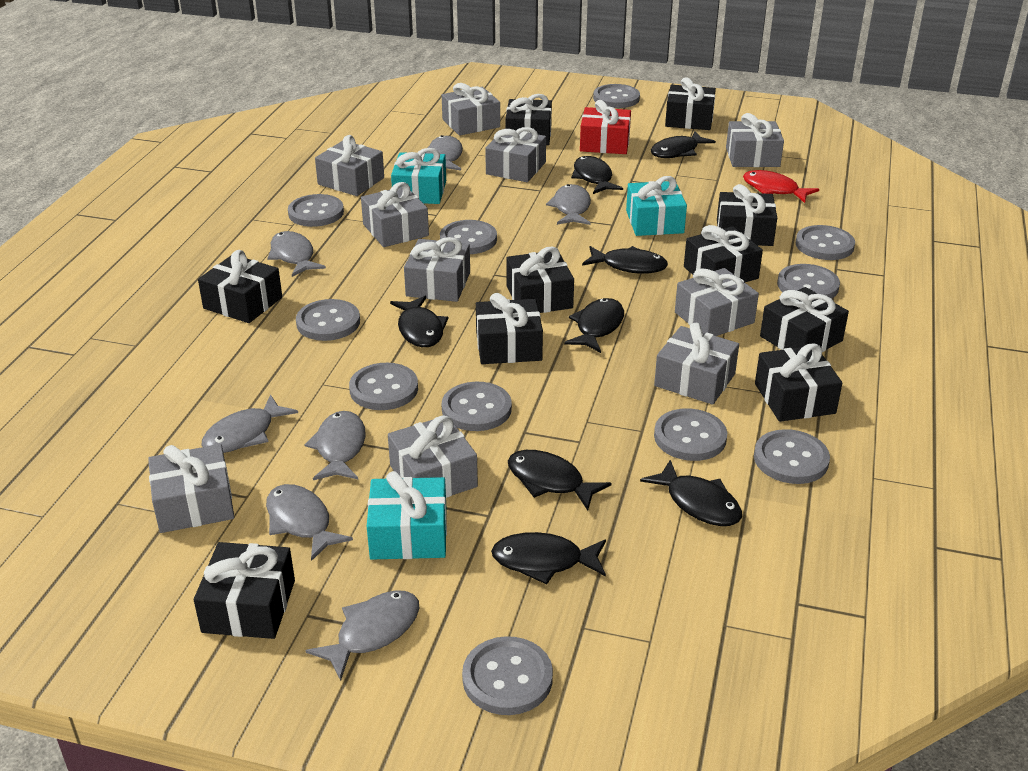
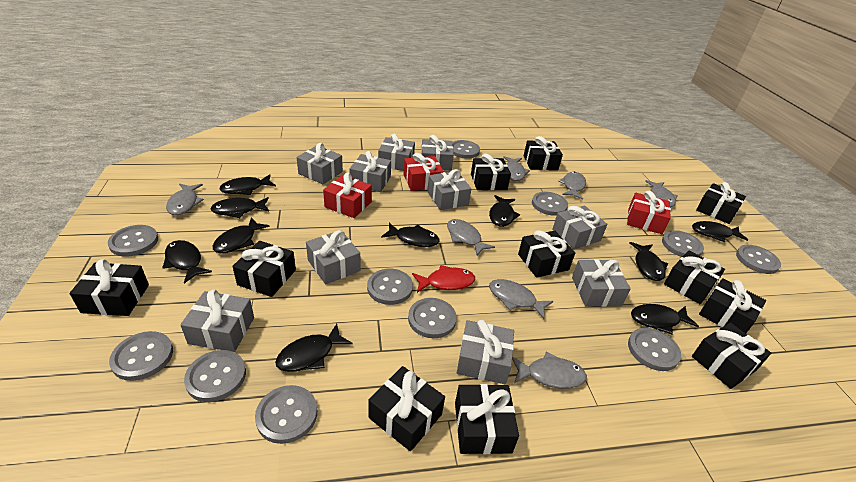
black fish: 8 -> 10
black gift: 10 -> 11
red gift: 1 -> 3
turquoise gift: 3 -> 0

